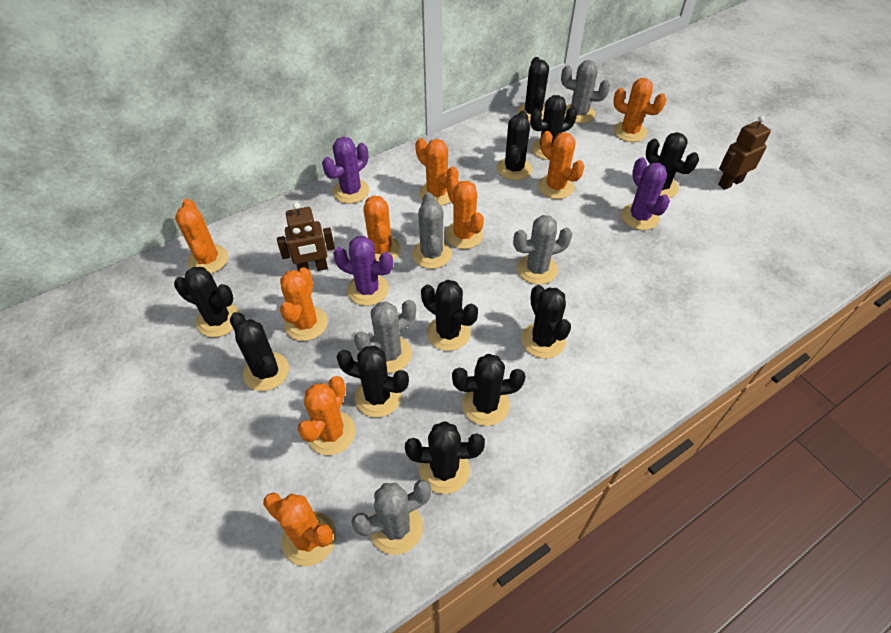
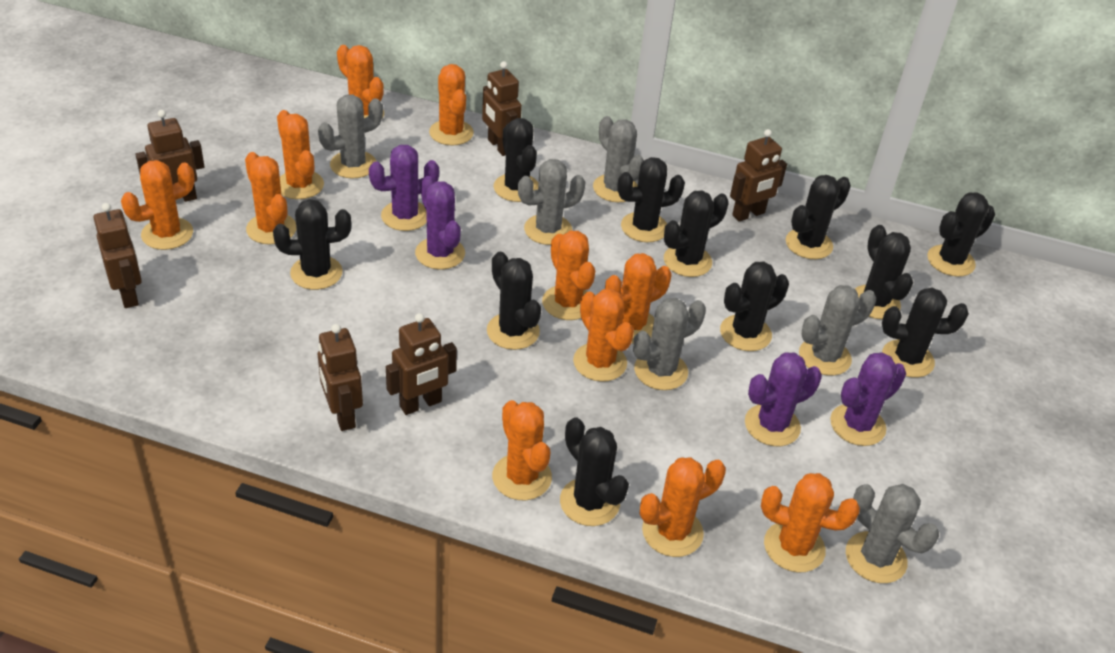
brown robot: 2 -> 6
grey cactus: 5 -> 6
orange cactus: 9 -> 11
purple cactus: 3 -> 4

